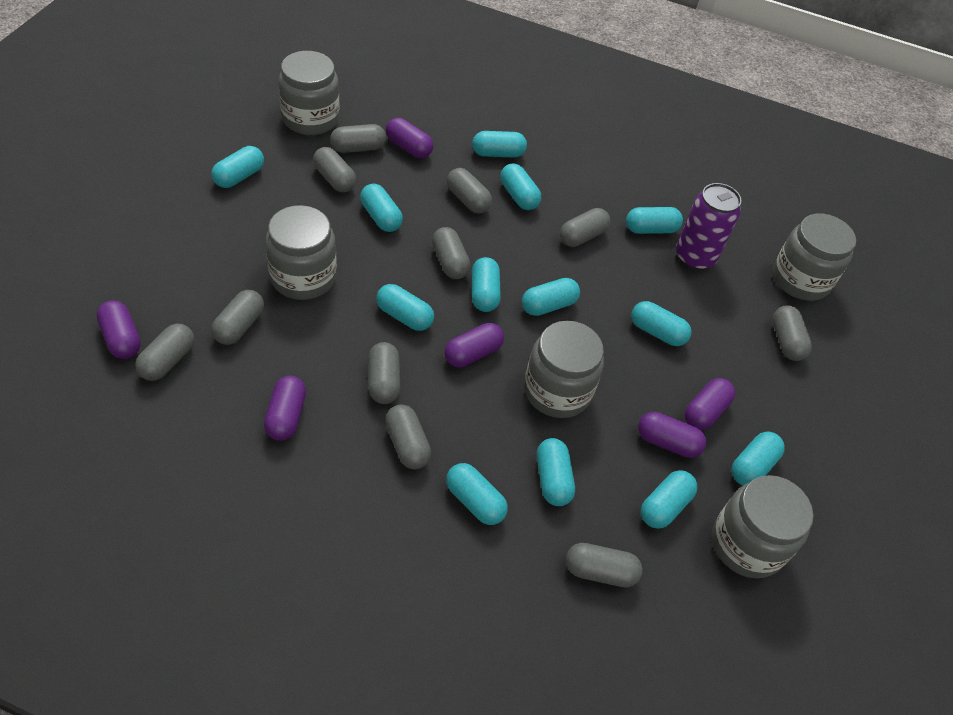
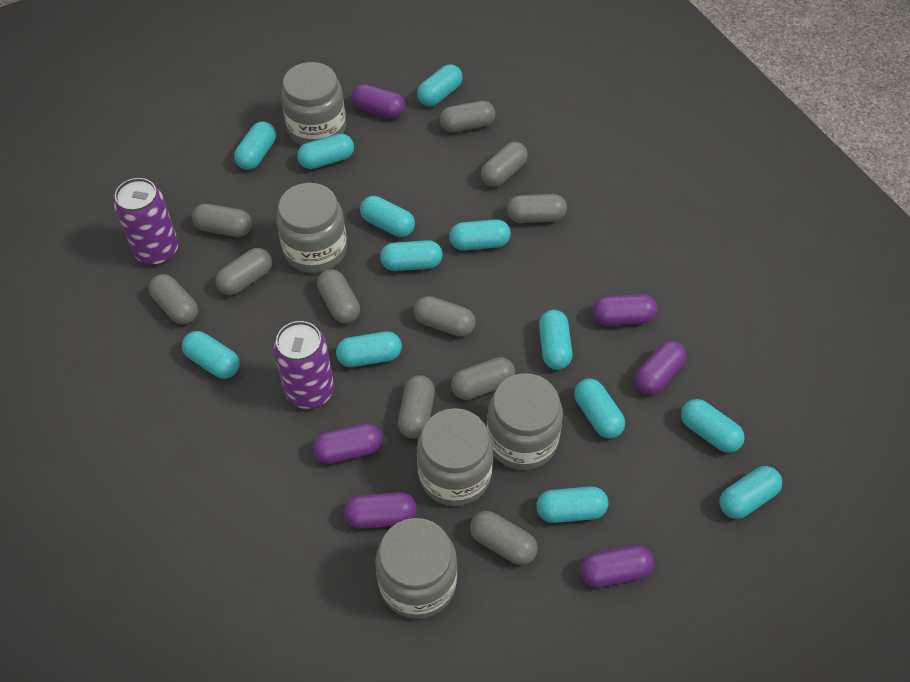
purple can: 1 -> 2

